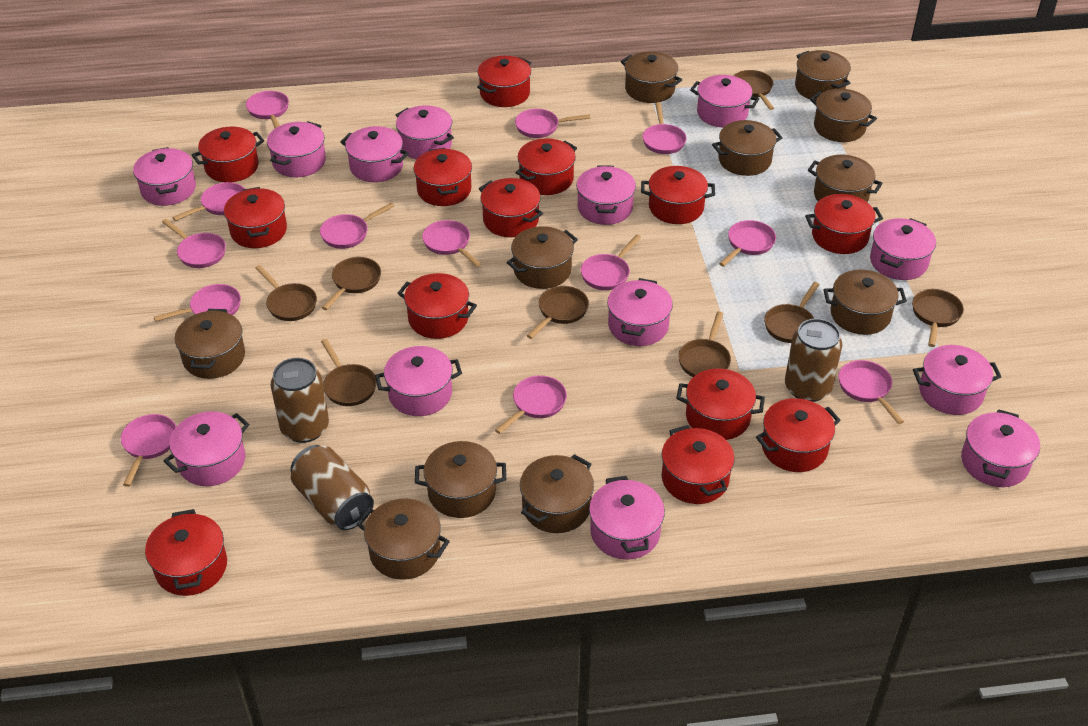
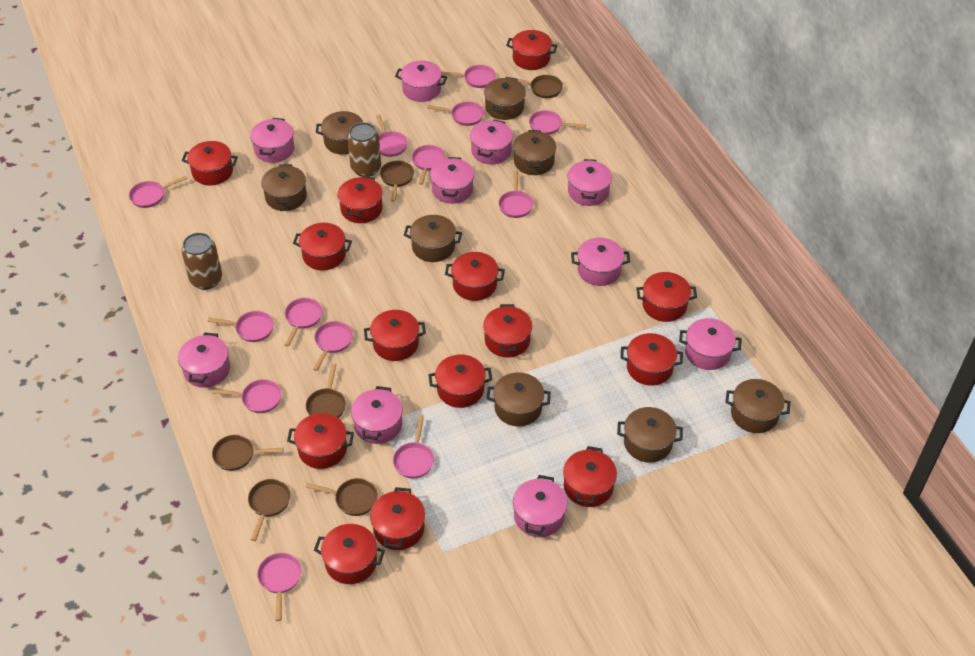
brown can: 3 -> 2
brown pan: 8 -> 6
brown pot: 11 -> 8
pink pot: 13 -> 10
red pot: 13 -> 14

